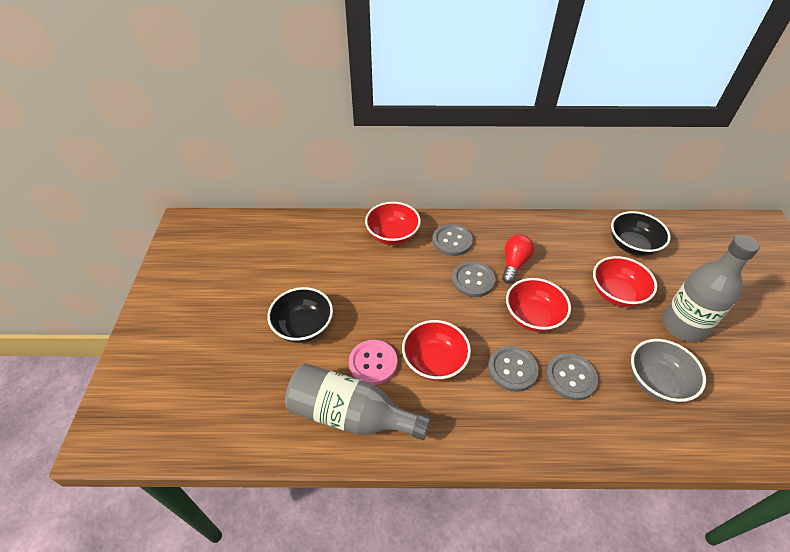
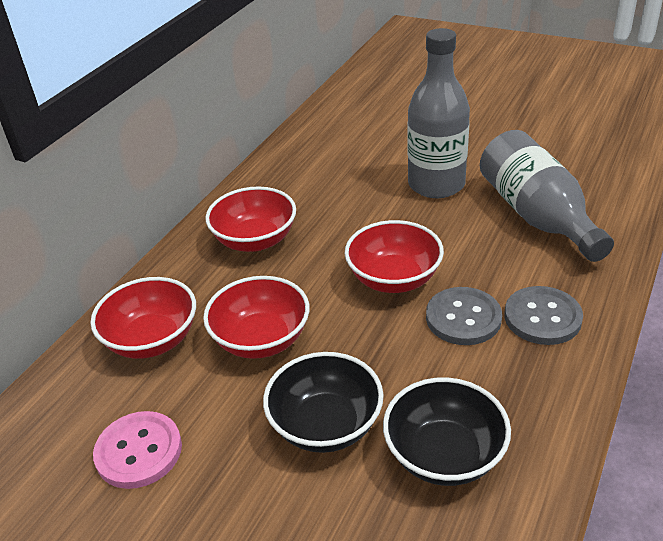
grey bowl: 1 -> 0
grey button: 4 -> 2
red light bulb: 1 -> 0

